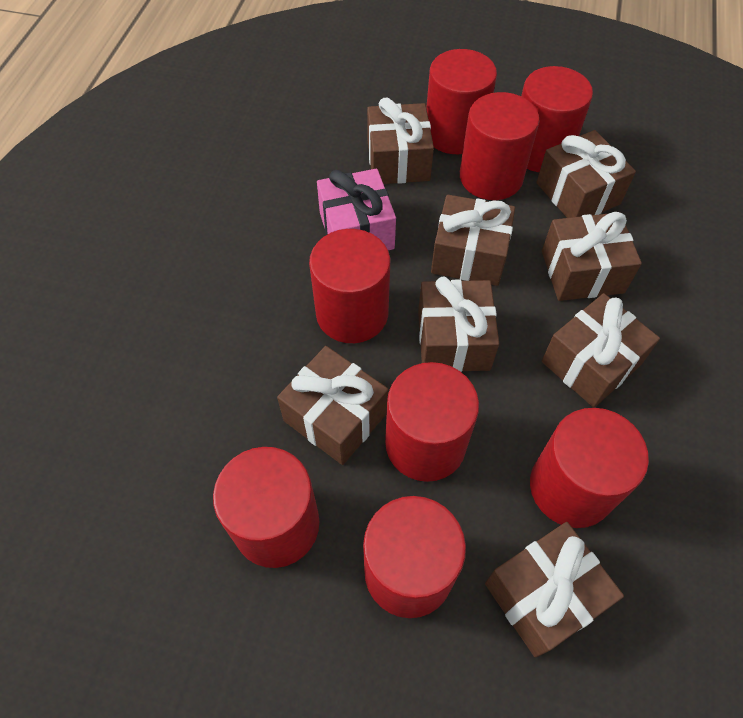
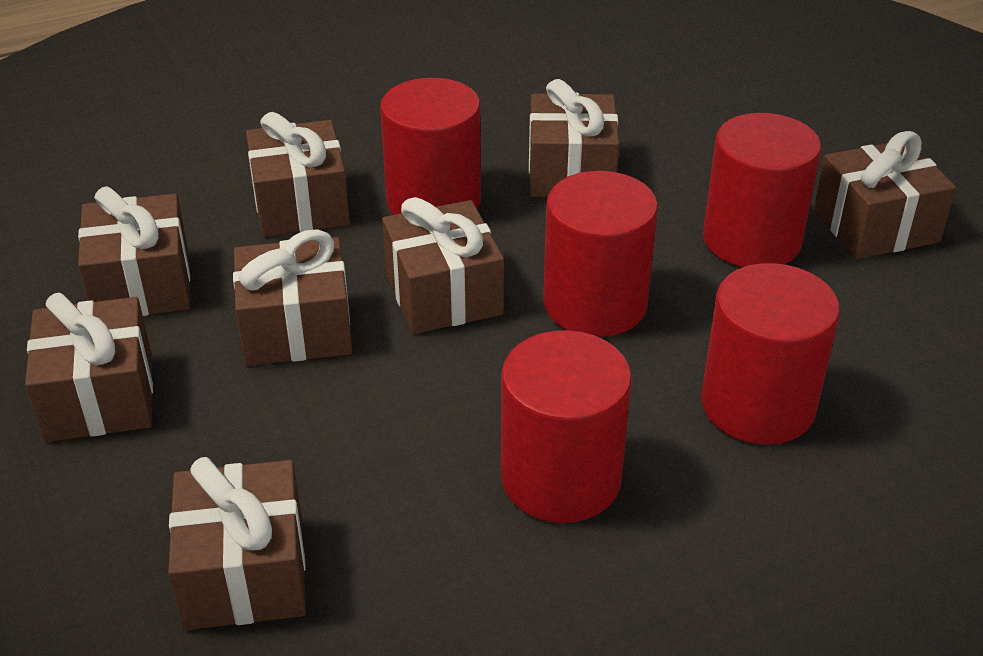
pink gift: 1 -> 0
red cylinder: 8 -> 5

